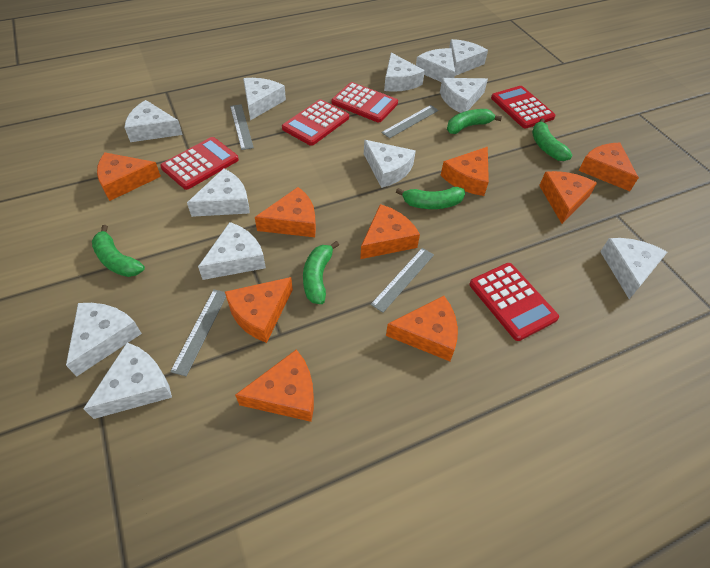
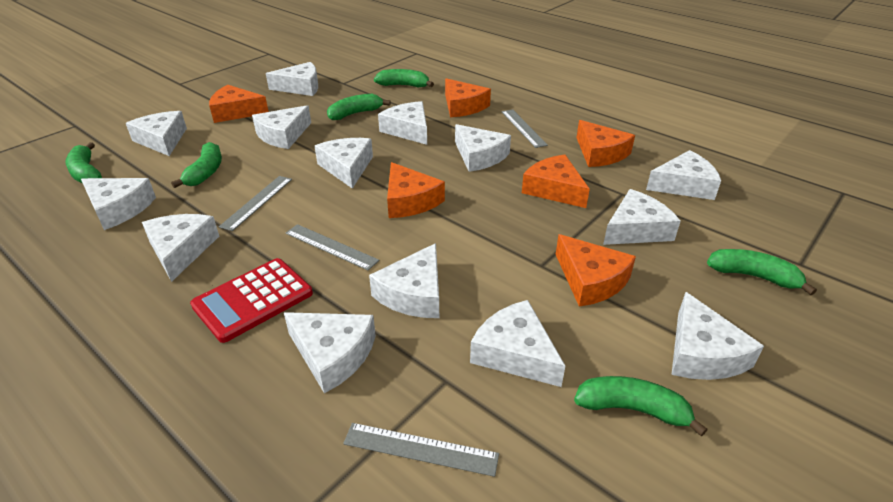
green banana: 5 -> 6
orange cheese: 9 -> 6
red calculator: 5 -> 1
white cheese: 12 -> 14

